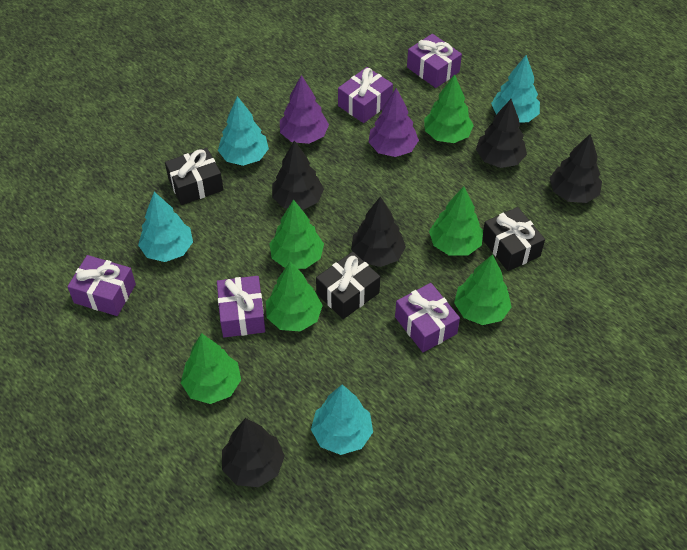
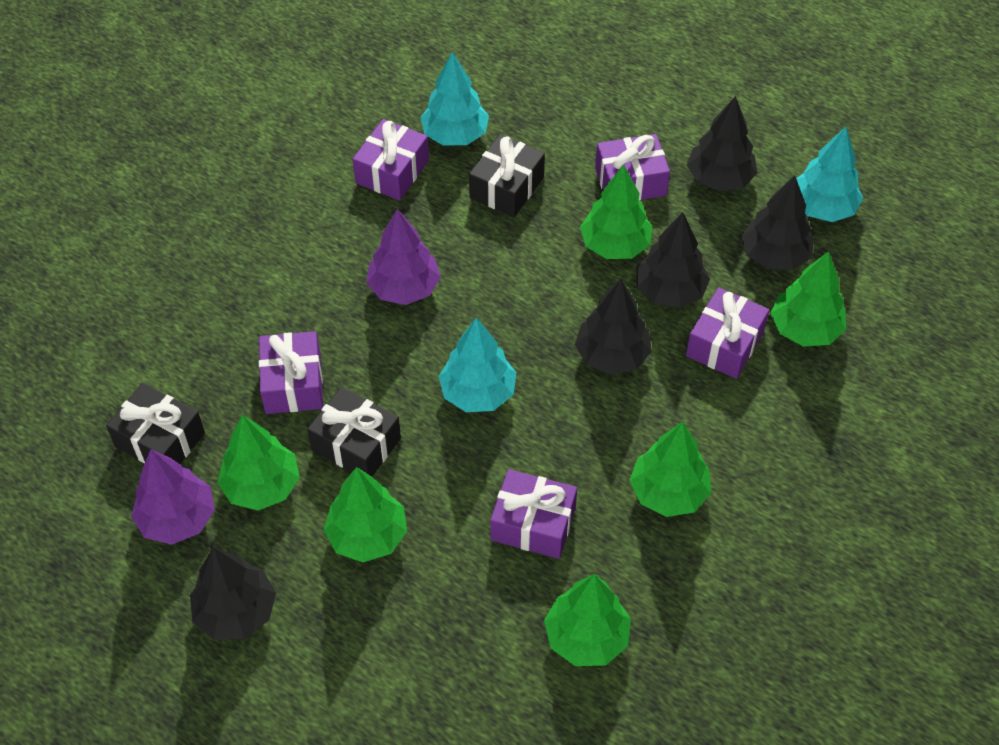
turquoise tree: 4 -> 3

